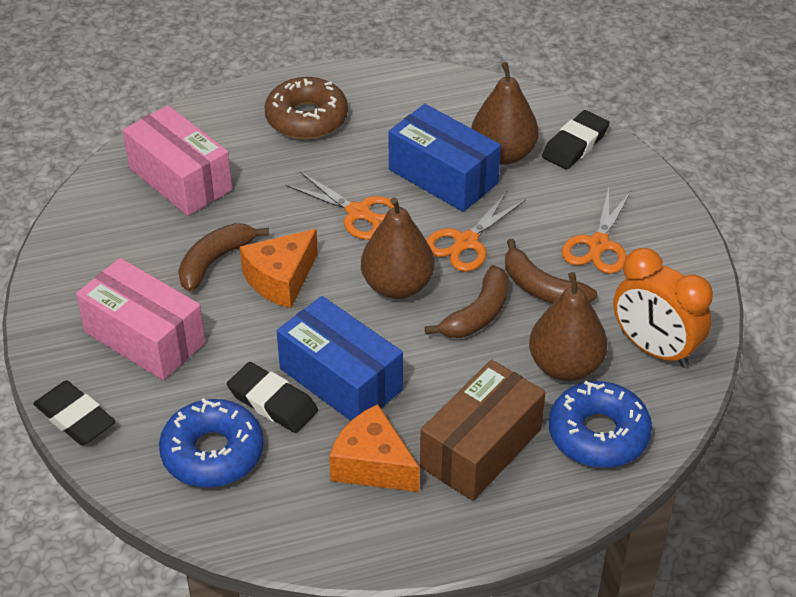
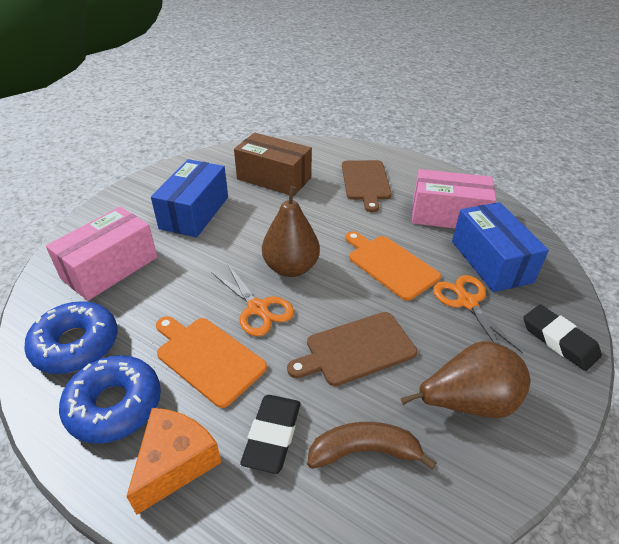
black eraser: 3 -> 2
brown banana: 3 -> 1
brown cutting board: 0 -> 2
brown donut: 1 -> 0
brown pear: 3 -> 2
orange cheese: 2 -> 1
orange clock: 1 -> 0
orange cutting board: 0 -> 2
orange scissors: 3 -> 2

